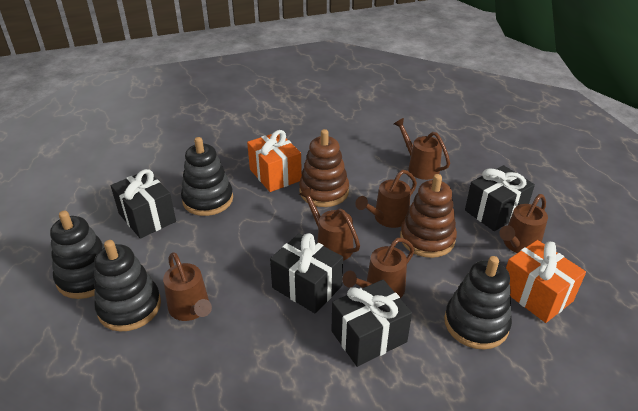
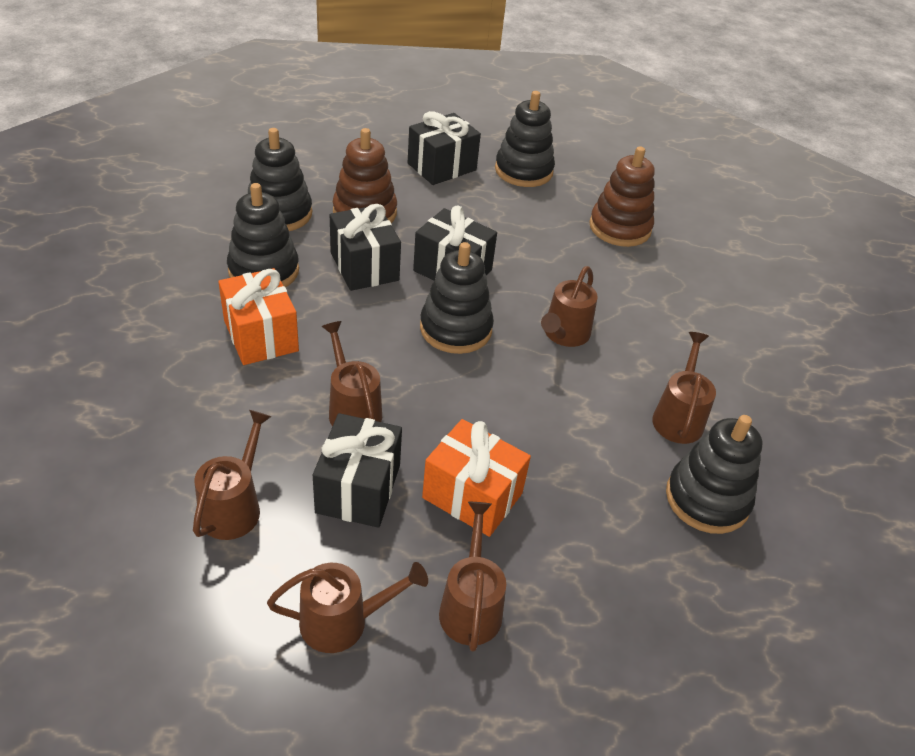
black stacking toy: 4 -> 5

